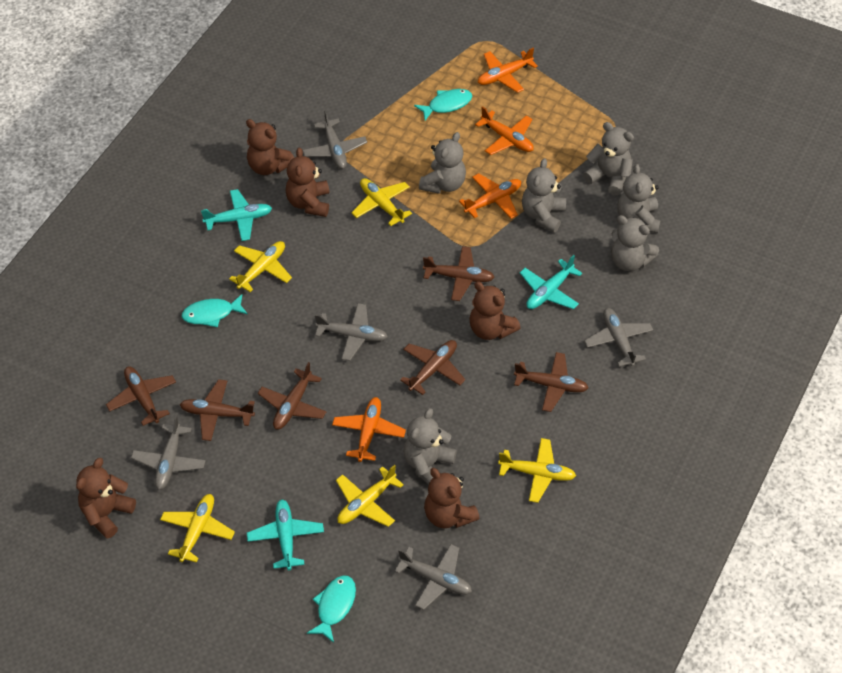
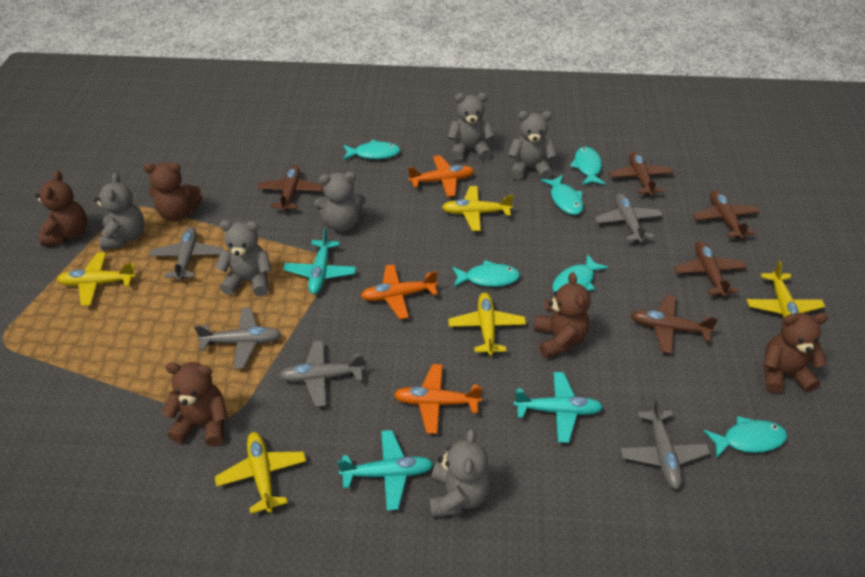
brown plane: 6 -> 5
orange plane: 4 -> 3
turquoise fish: 3 -> 6

